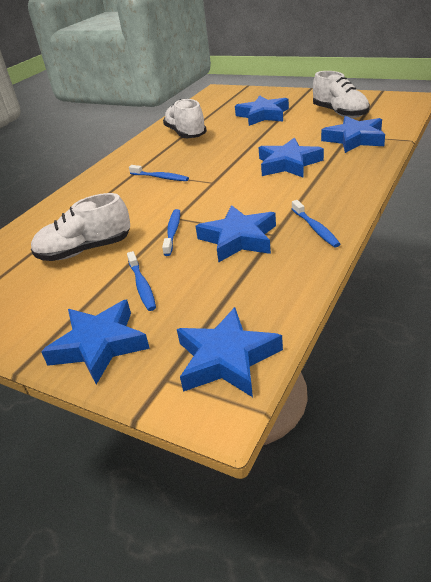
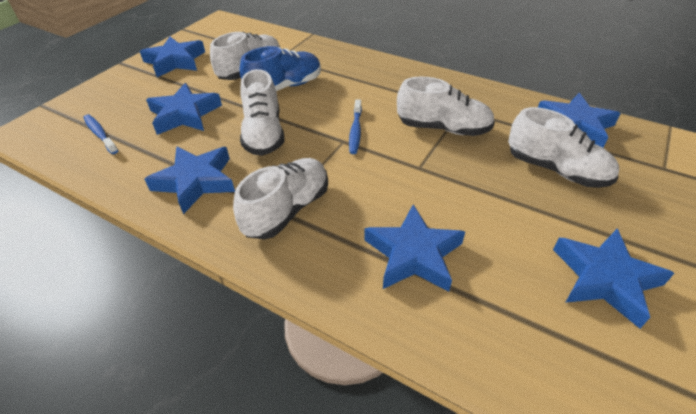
blue shoe: 0 -> 1
blue toothbrush: 4 -> 2
white shoe: 3 -> 5

